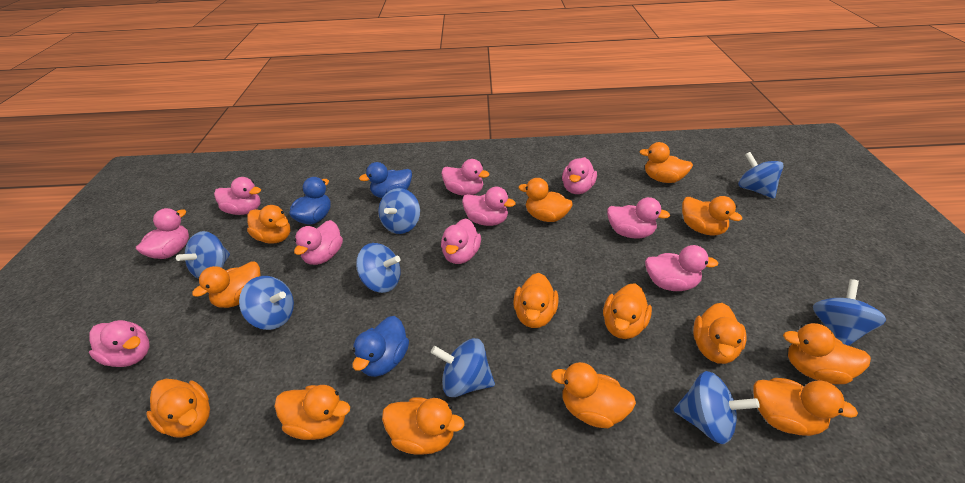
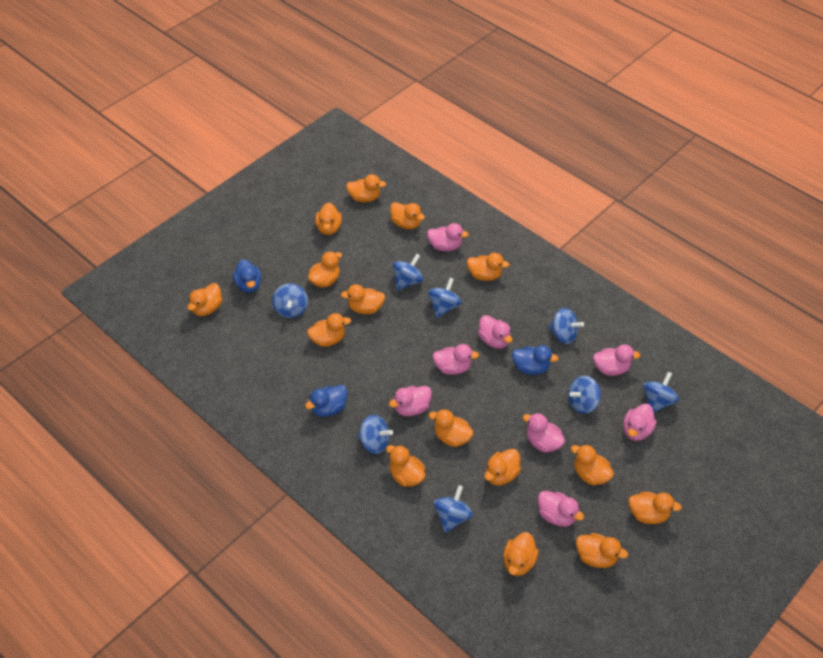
orange duck: 14 -> 15
pink duck: 10 -> 8

